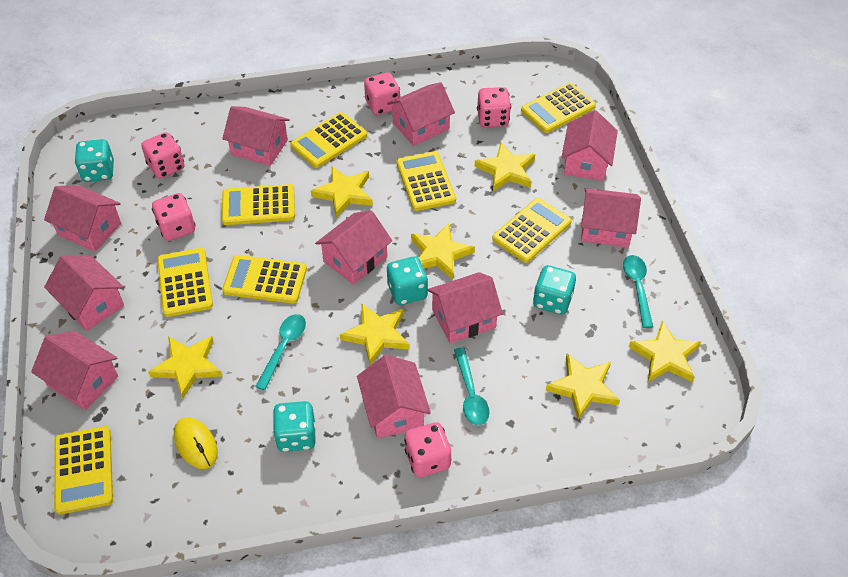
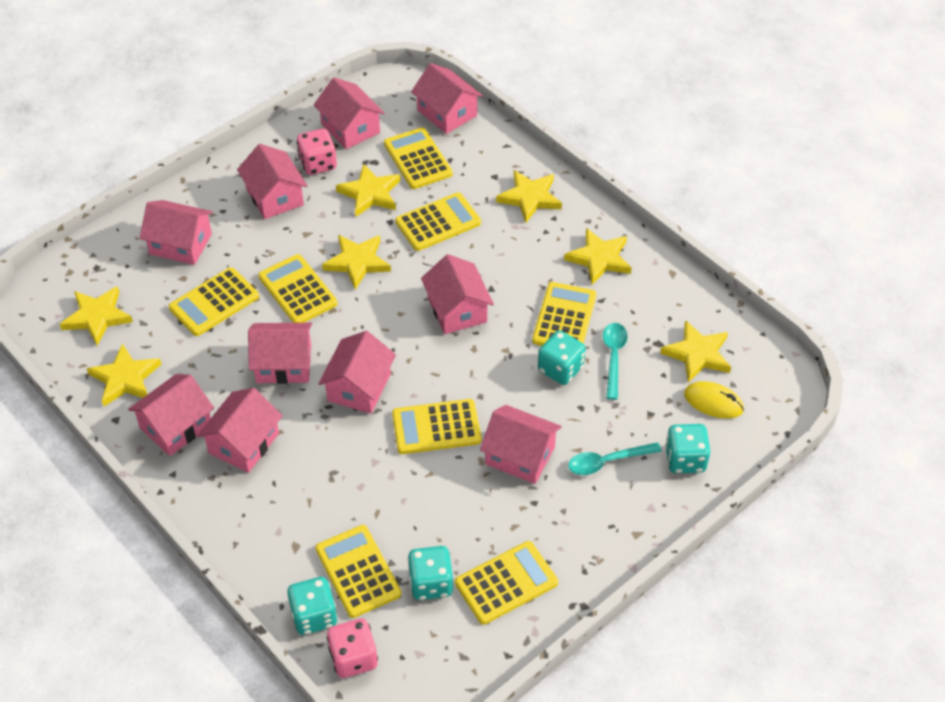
pink dice: 5 -> 2
turquoise spoon: 3 -> 2

